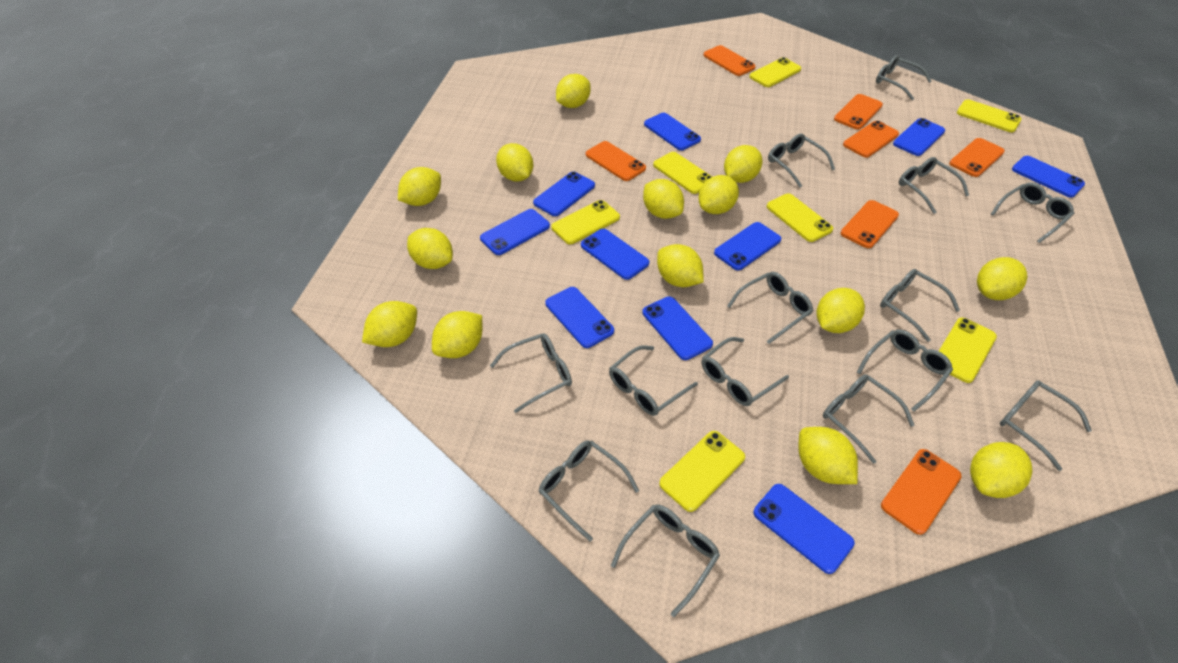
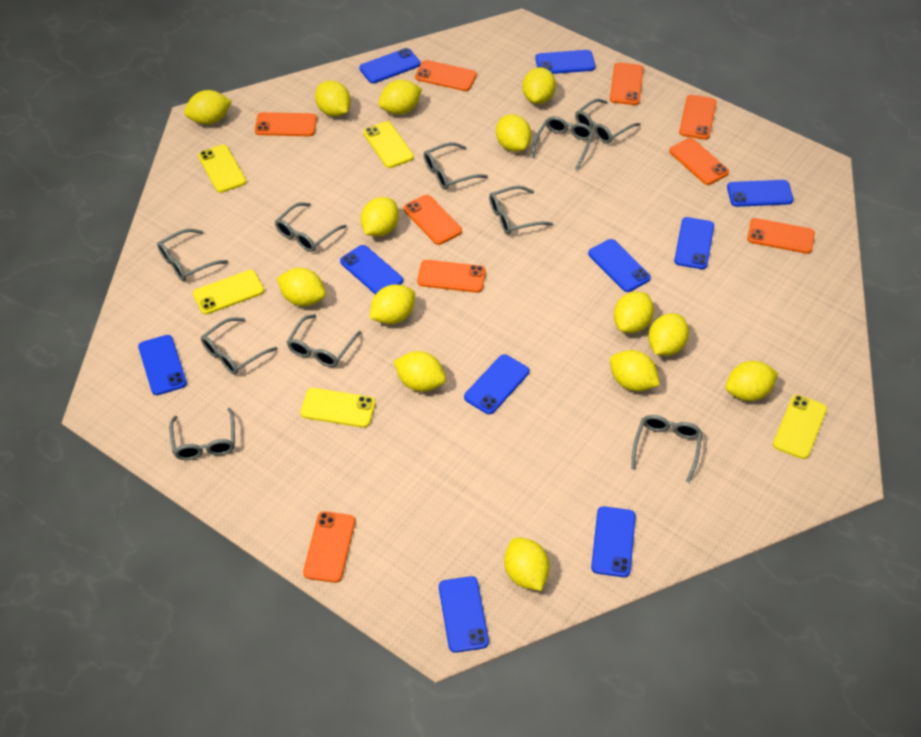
grey glasses: 14 -> 10
orange phone: 7 -> 9
yellow phone: 7 -> 5

